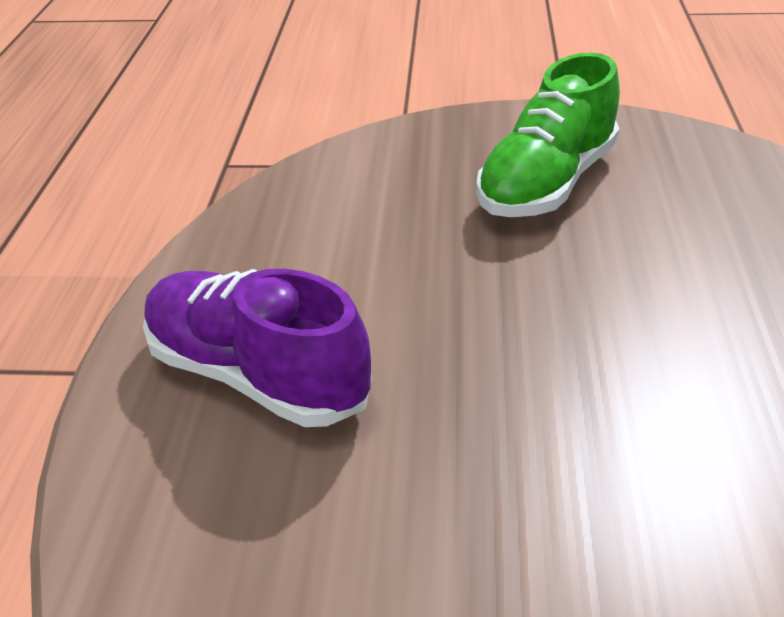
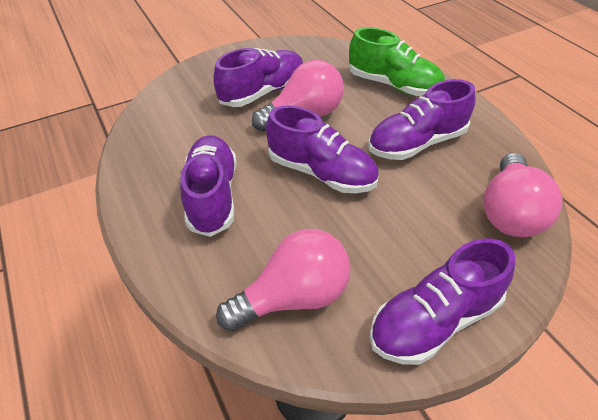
pink light bulb: 0 -> 3
purple shoe: 1 -> 5

